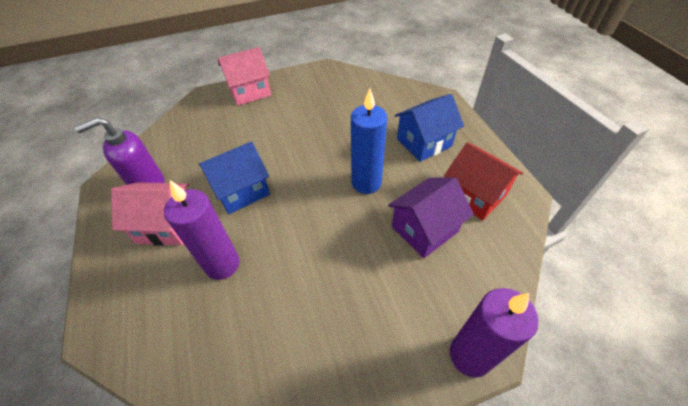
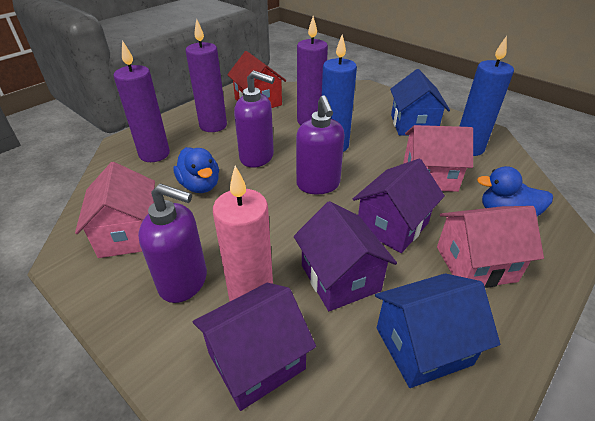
blue candle: 1 -> 2
blue duck: 0 -> 2
pink candle: 0 -> 1
pink house: 2 -> 3
purple candle: 2 -> 3
purple house: 1 -> 3
purple soap dispenser: 1 -> 3

